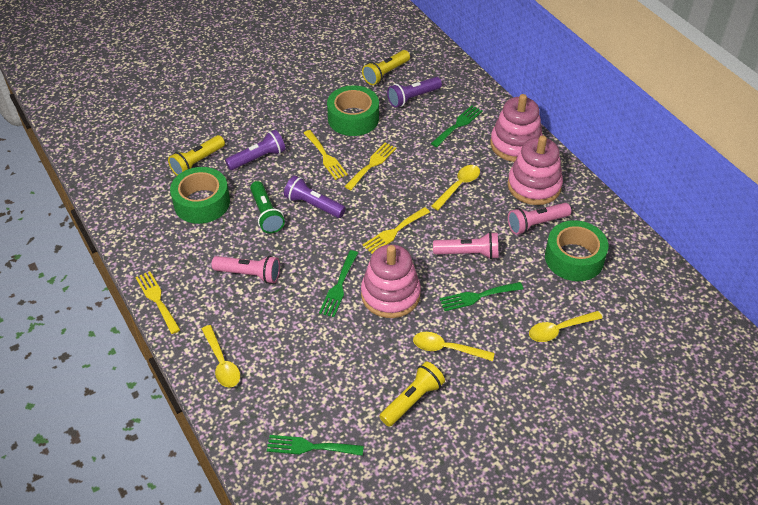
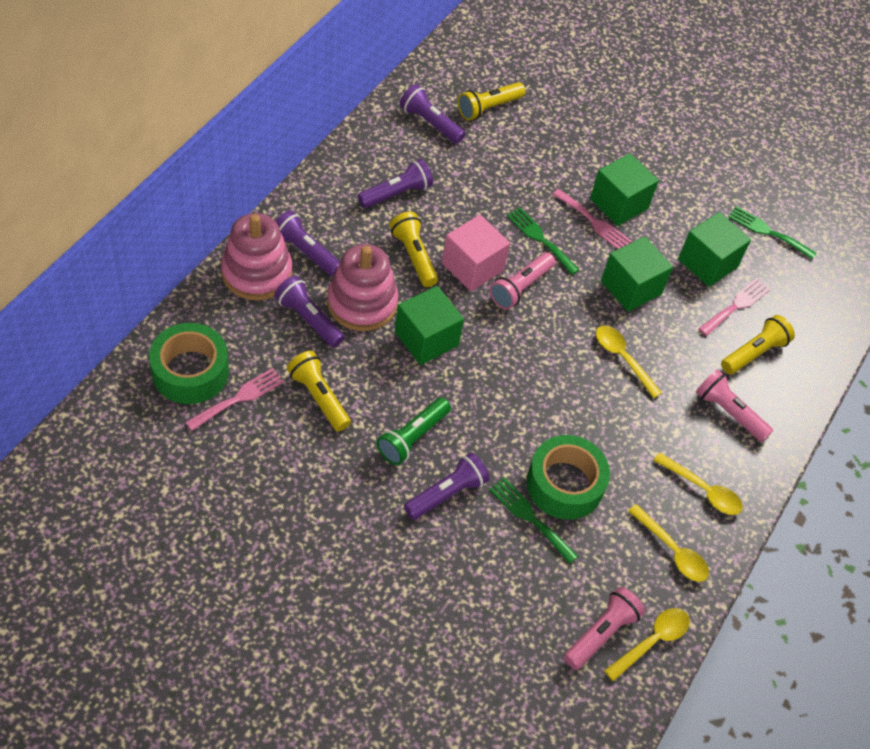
green cube: 0 -> 4
green fork: 4 -> 3
green tape: 3 -> 2
pink cube: 0 -> 1
pink fork: 0 -> 3
pink stacking toy: 3 -> 2
purple flashlight: 3 -> 5
yellow flashlight: 3 -> 4
yellow fork: 4 -> 0

